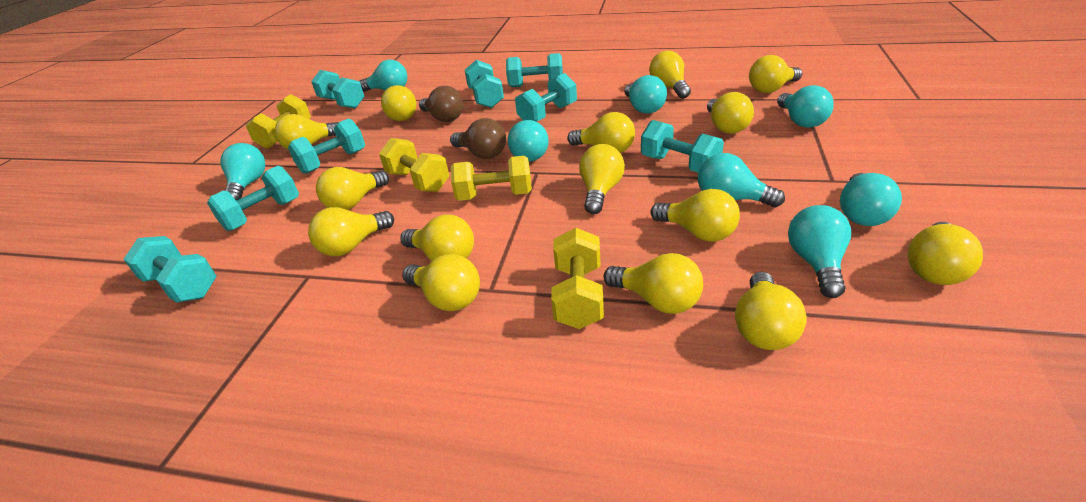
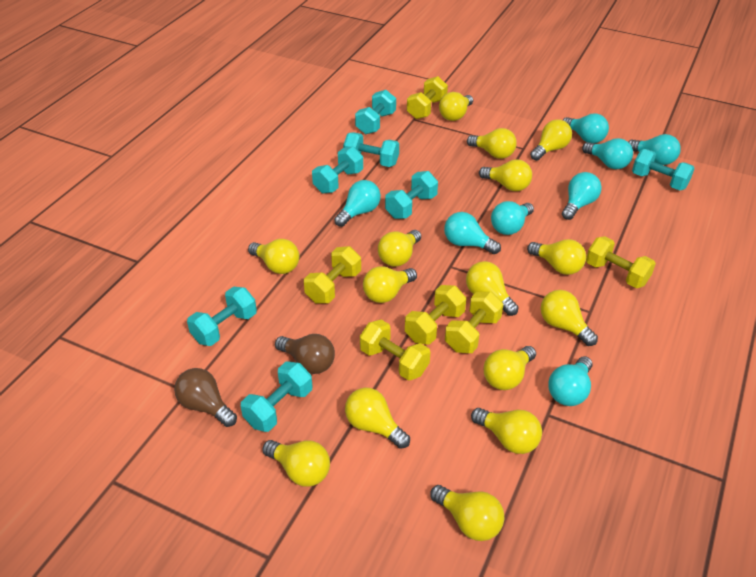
turquoise dumbbell: 8 -> 7
yellow dumbbell: 4 -> 6

